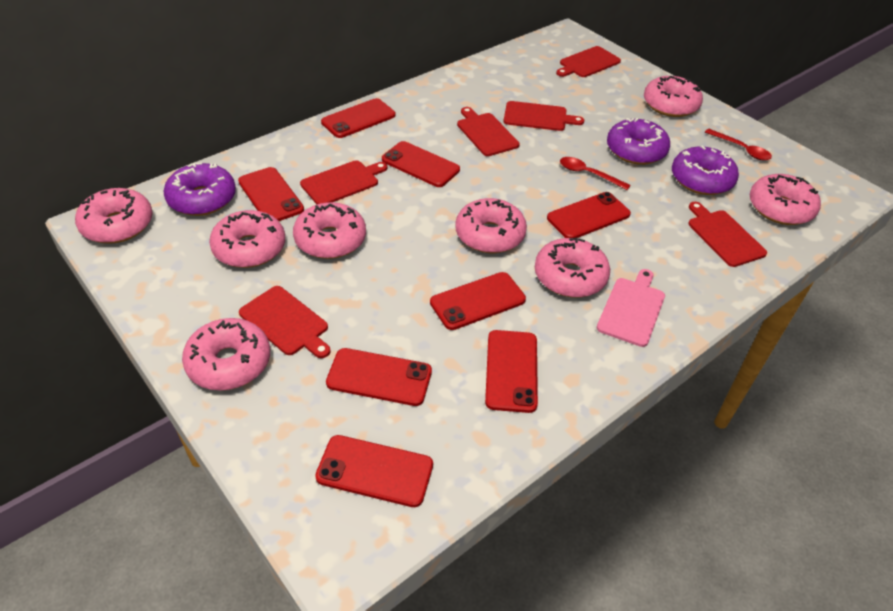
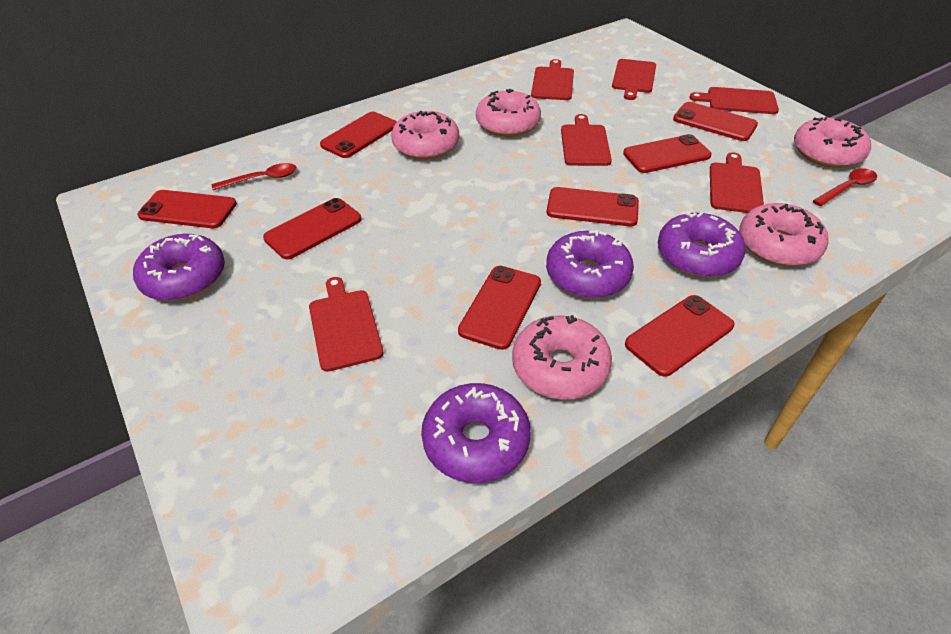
pink cutting board: 1 -> 0
pink donut: 8 -> 5
purple donut: 3 -> 4

